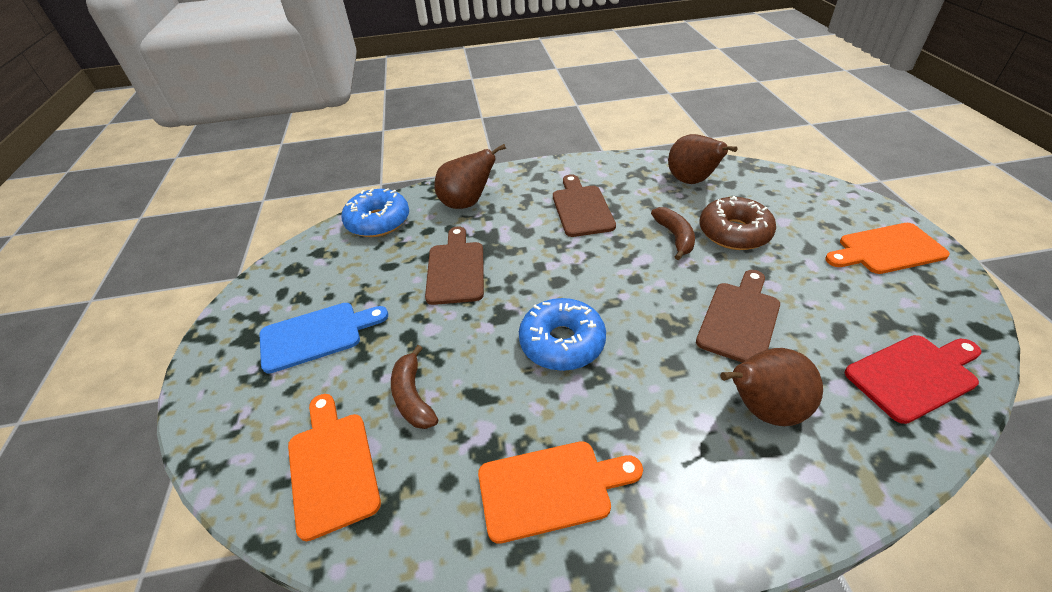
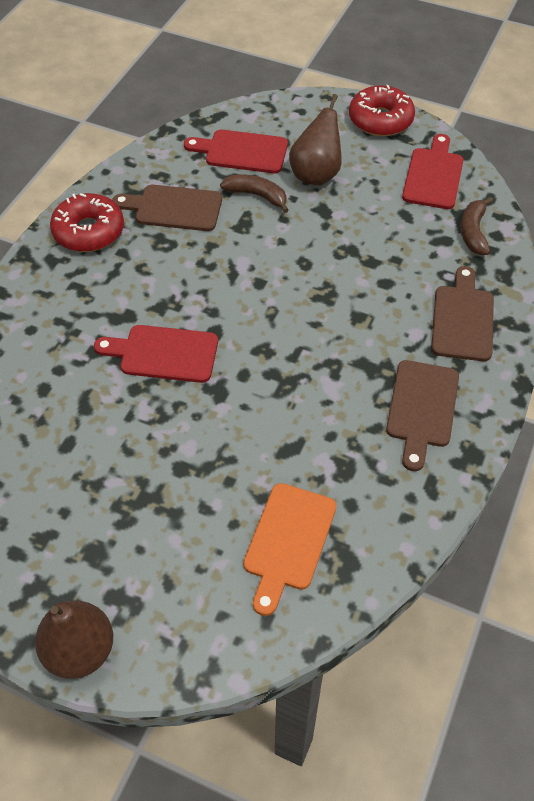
blue cutting board: 1 -> 0
blue donut: 2 -> 0
brown donut: 1 -> 0
brown pear: 3 -> 2
orange cutting board: 3 -> 1
red cutting board: 1 -> 3
red donut: 0 -> 2

